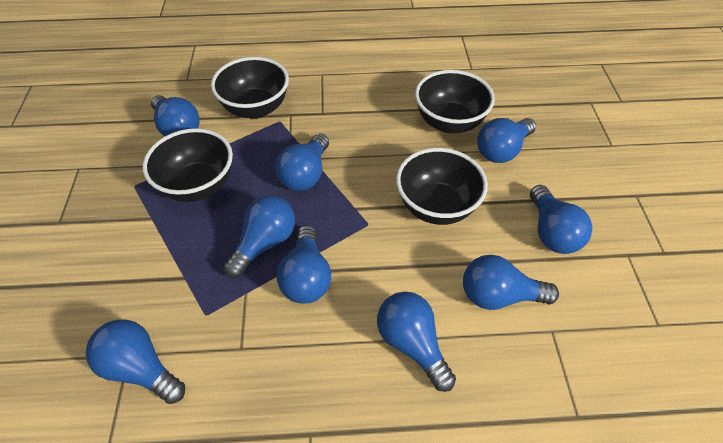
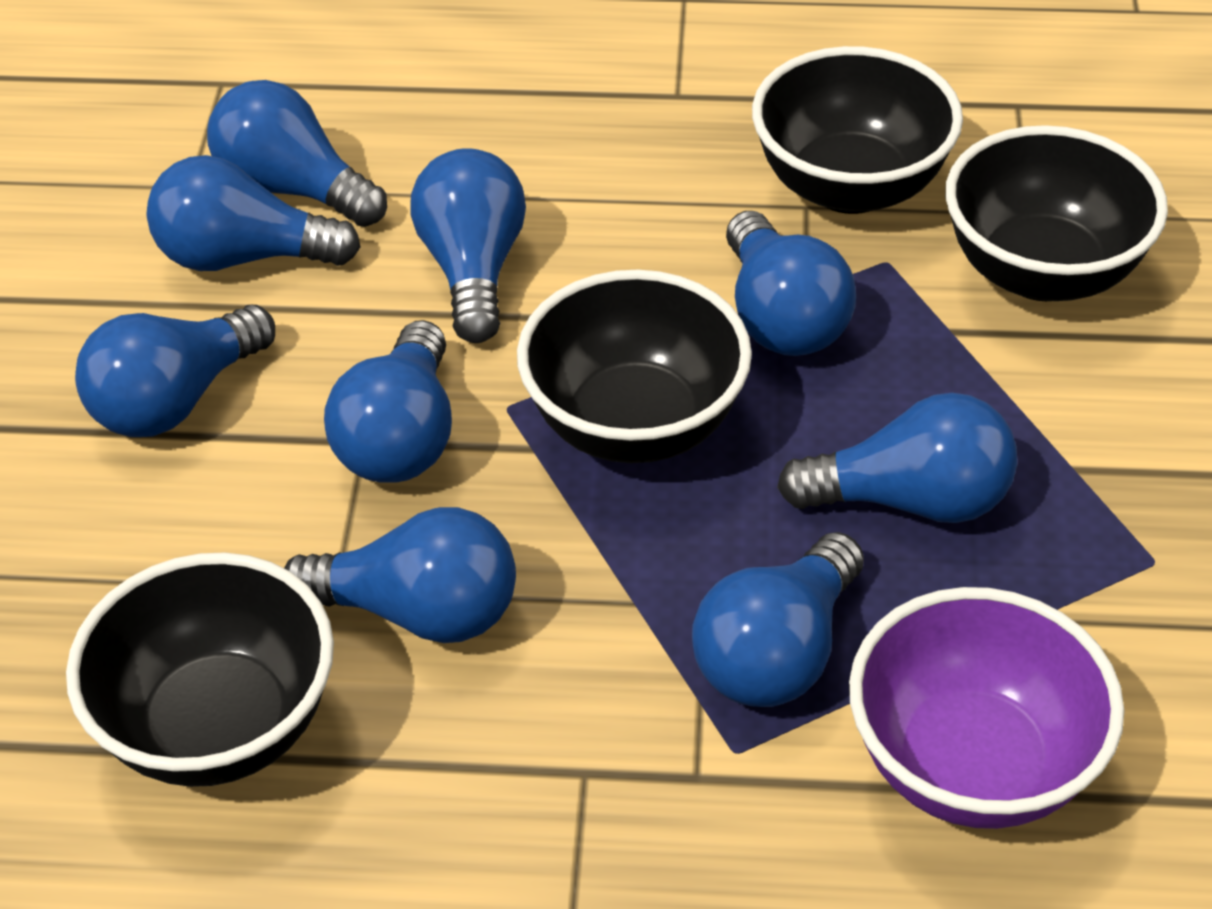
purple bowl: 0 -> 1

